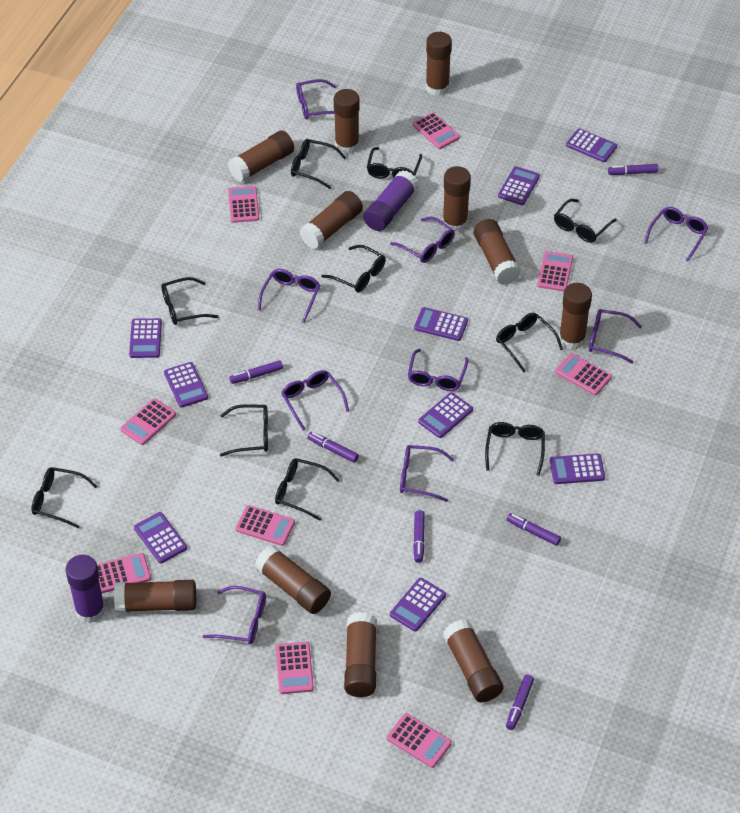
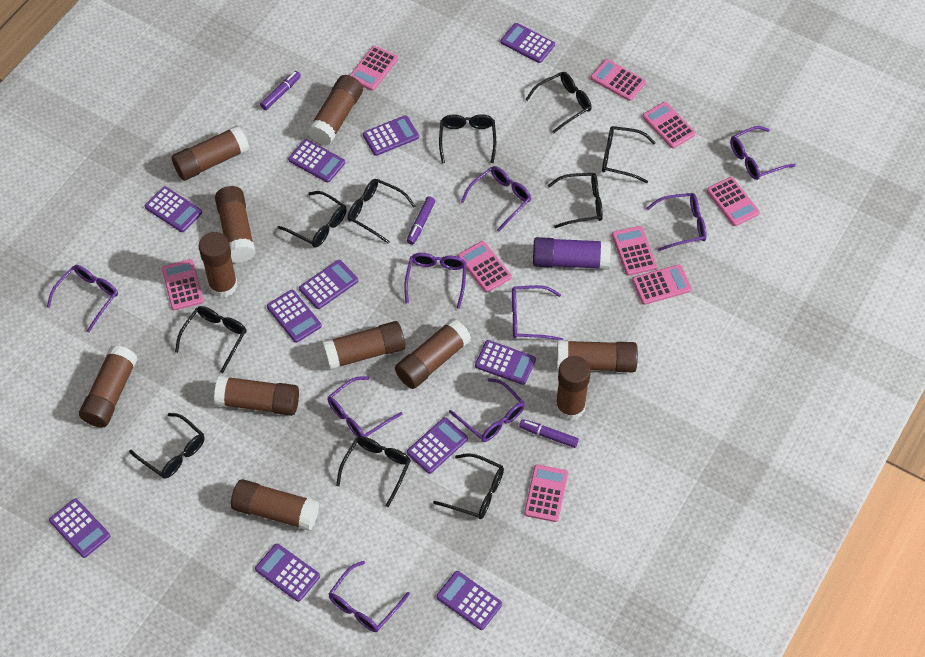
purple calculator: 9 -> 11
purple glue stick: 2 -> 1
purple marker: 6 -> 3

